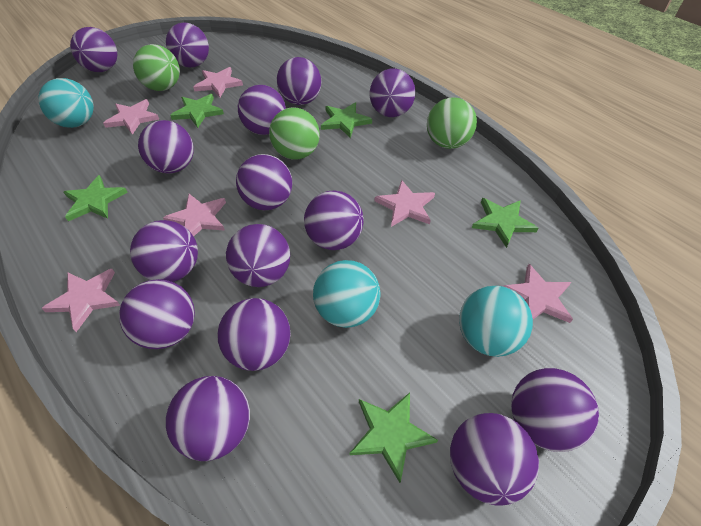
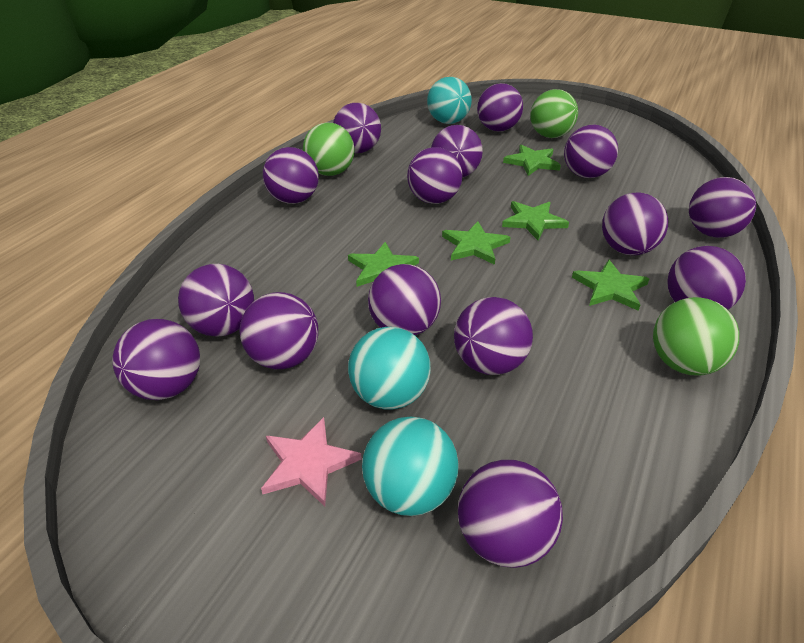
pink star: 6 -> 1

